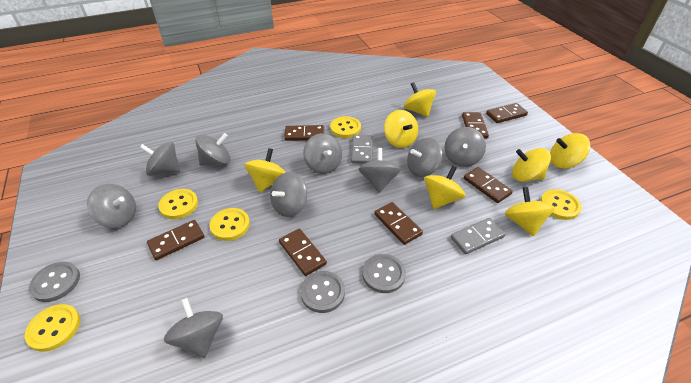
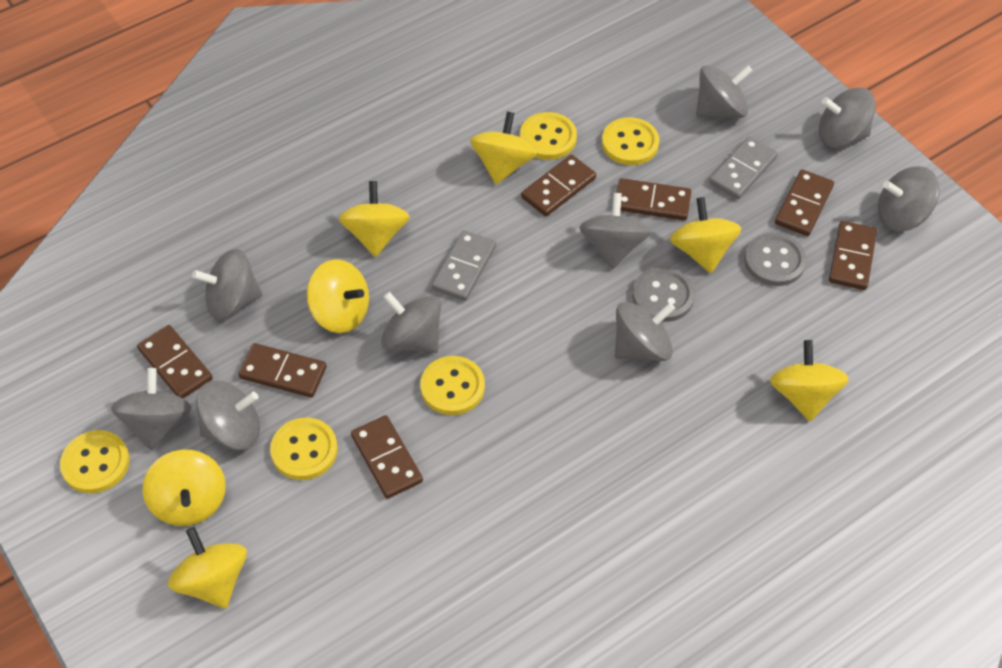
grey button: 3 -> 2

